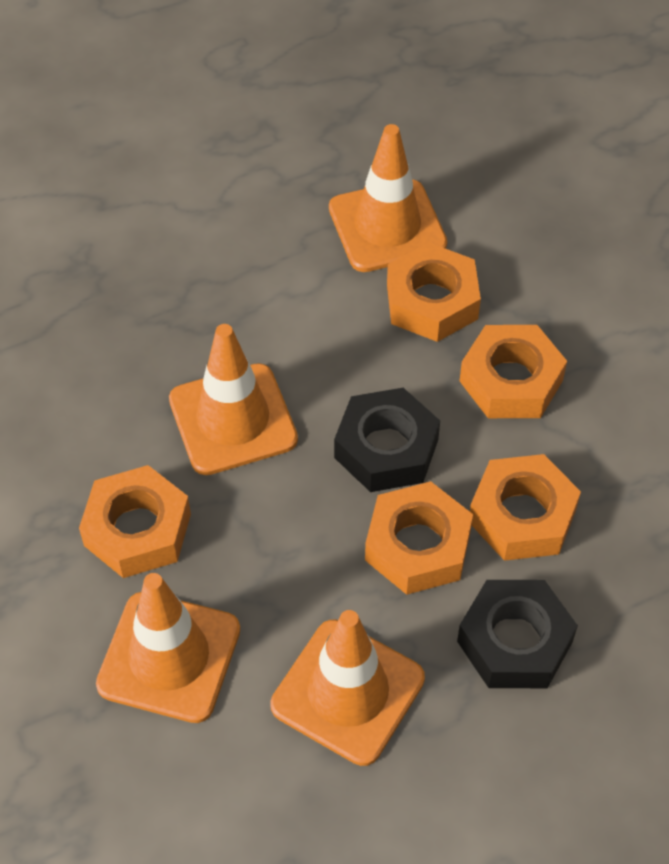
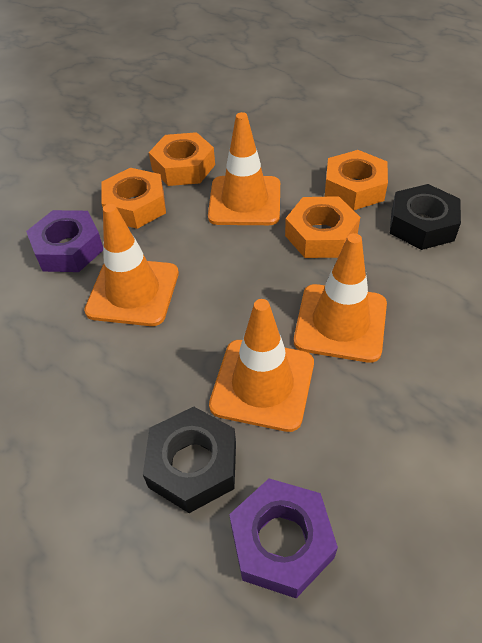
orange nut: 5 -> 4
purple nut: 0 -> 2

